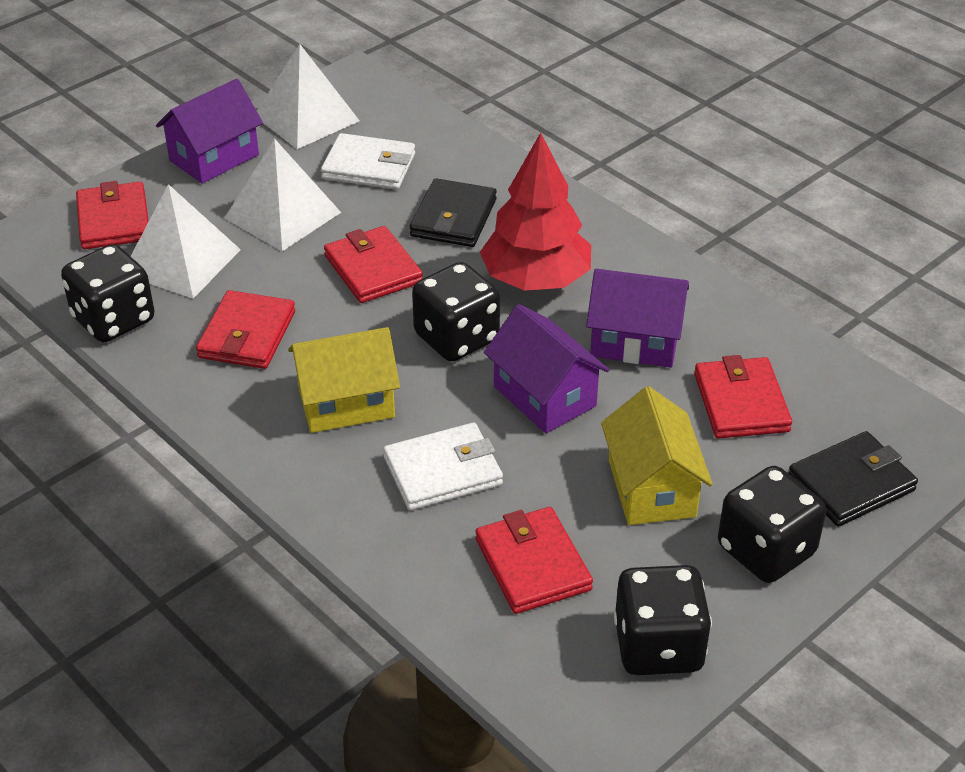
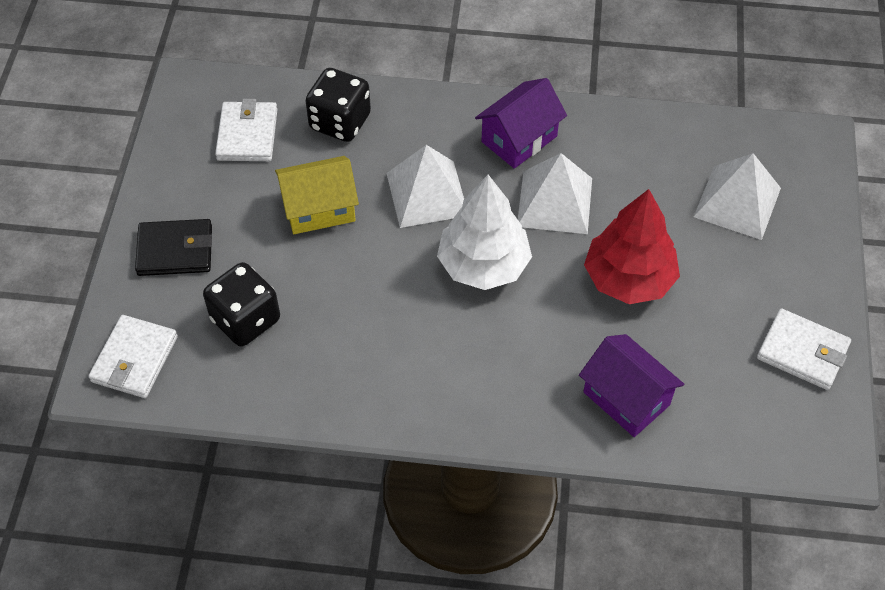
black dice: 4 -> 2
black wallet: 2 -> 1
purple house: 3 -> 2
red wallet: 5 -> 0
white tree: 0 -> 1
white wallet: 2 -> 3
yellow house: 2 -> 1

